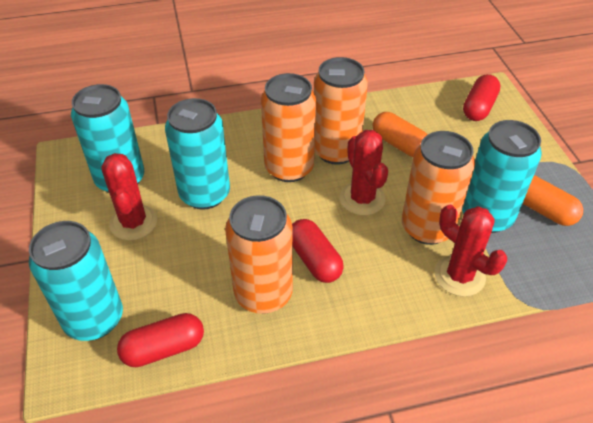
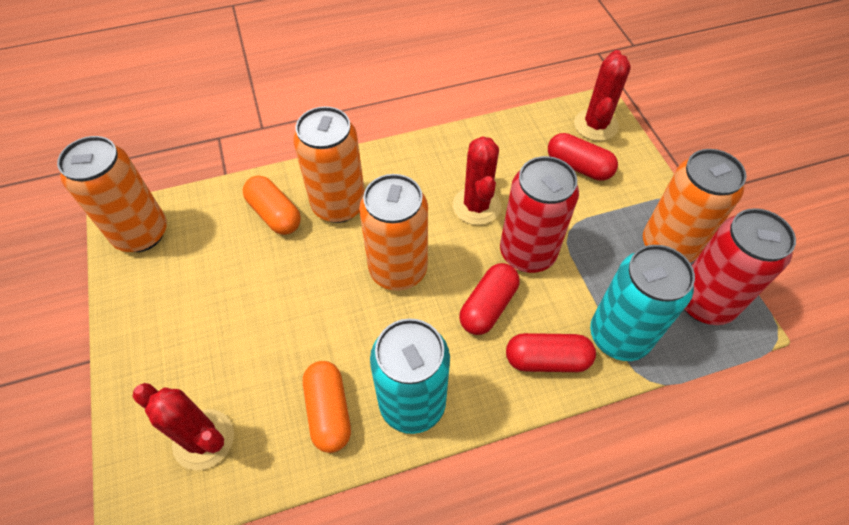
red can: 0 -> 2
turquoise can: 4 -> 2

